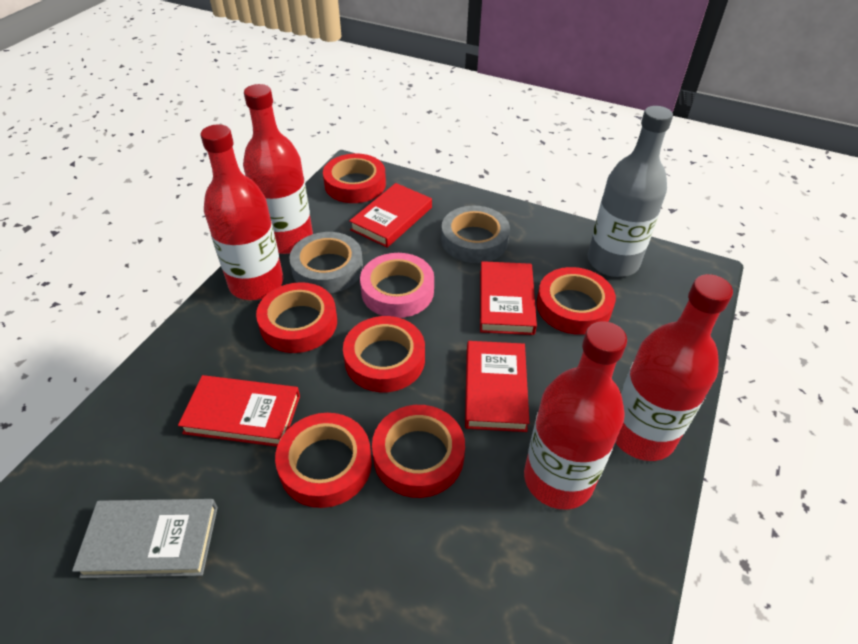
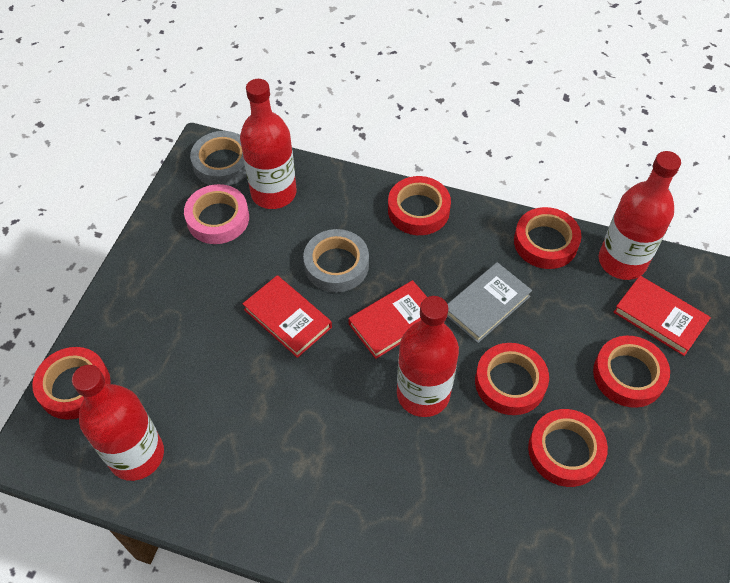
grey bottle: 1 -> 0
red book: 4 -> 3

